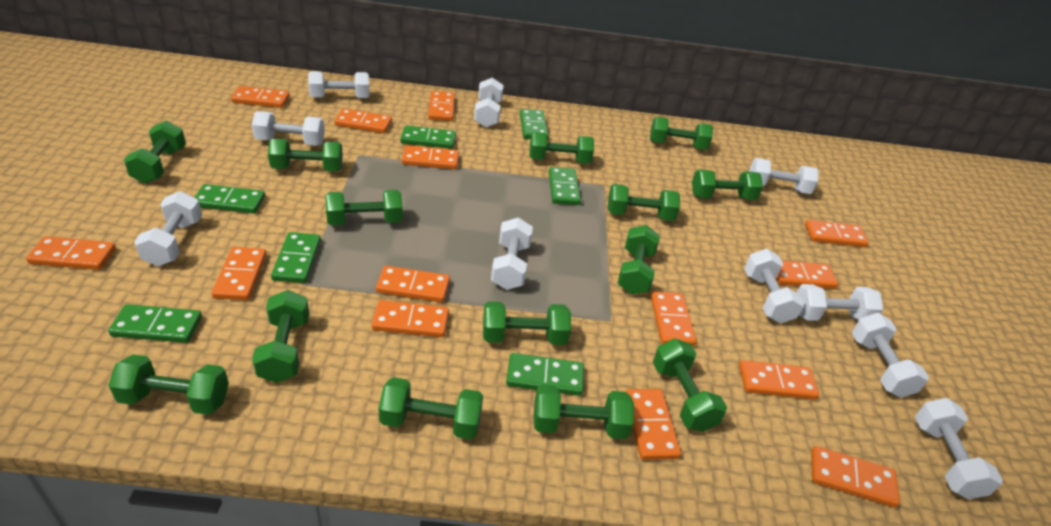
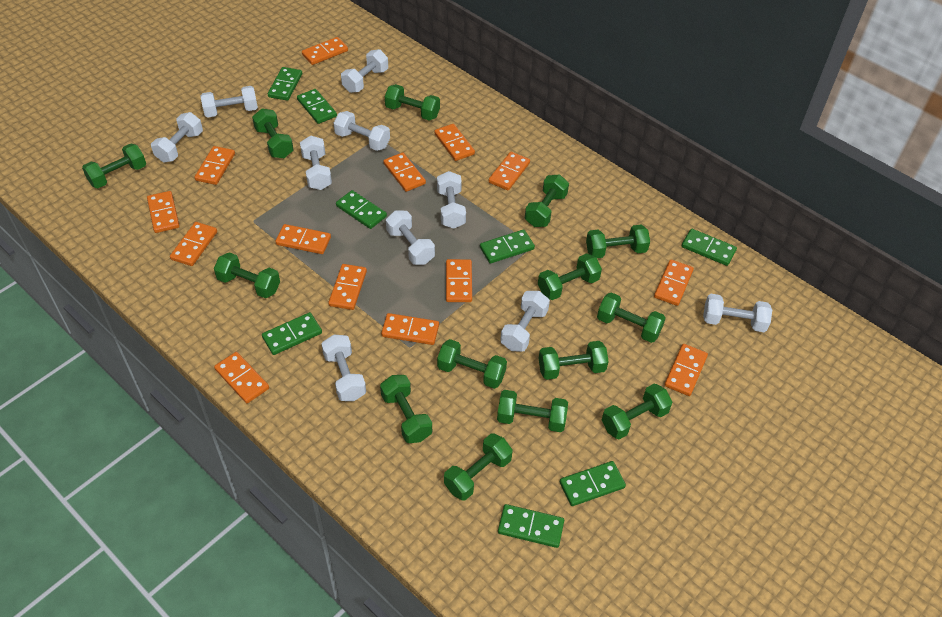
green domino: 7 -> 8

